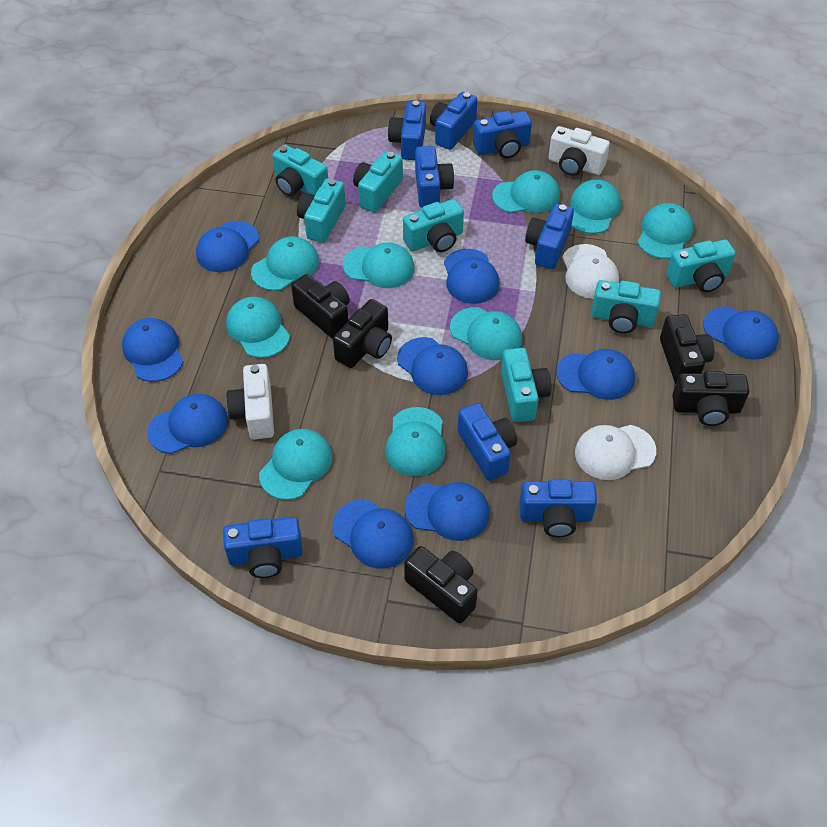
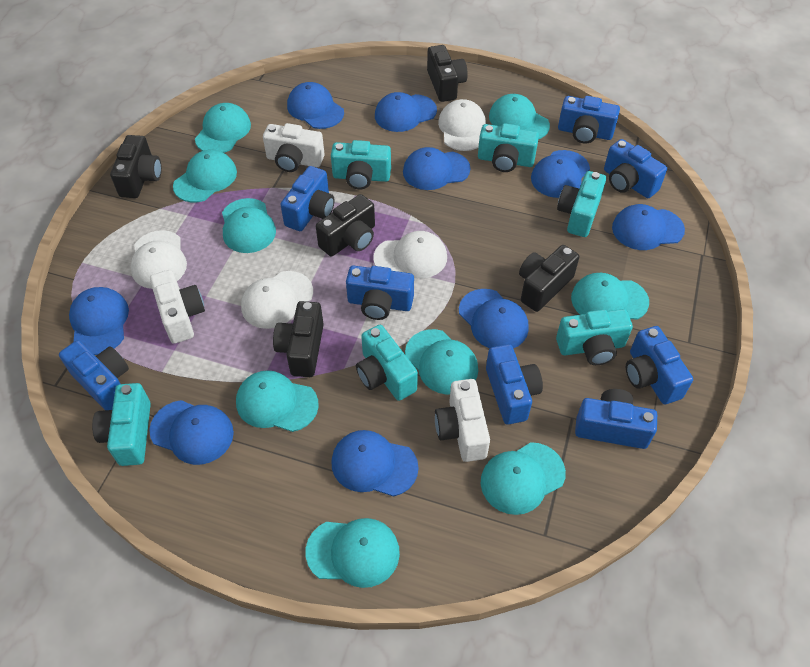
turquoise camera: 7 -> 6
white camera: 2 -> 3
white cap: 2 -> 4

